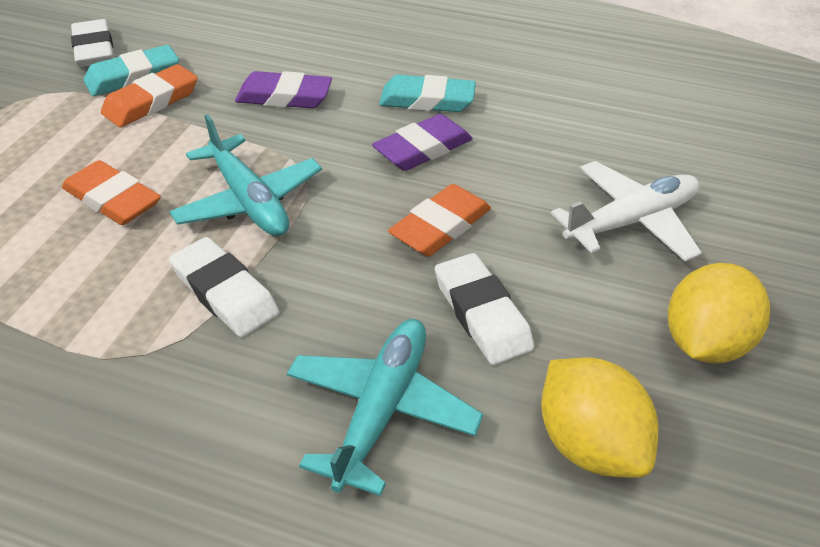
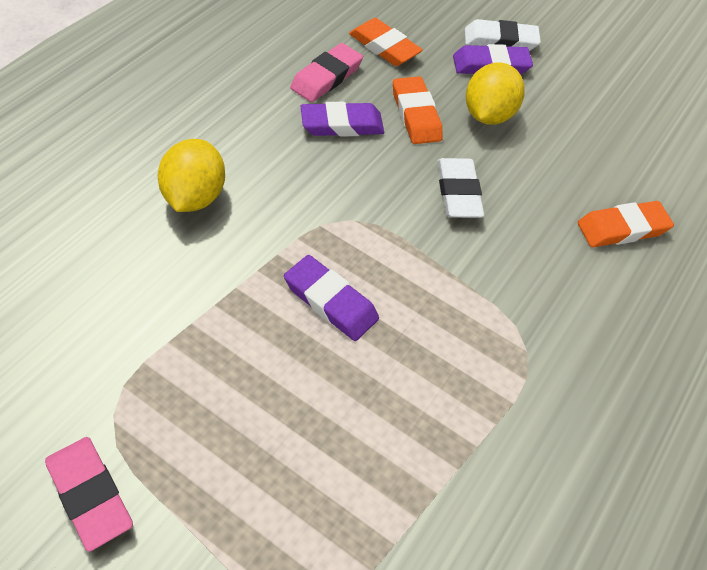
pink eraser: 0 -> 2
purple eraser: 2 -> 3
turquoise eraser: 2 -> 0
turquoise plane: 2 -> 0
white eraser: 3 -> 2
white plane: 1 -> 0

